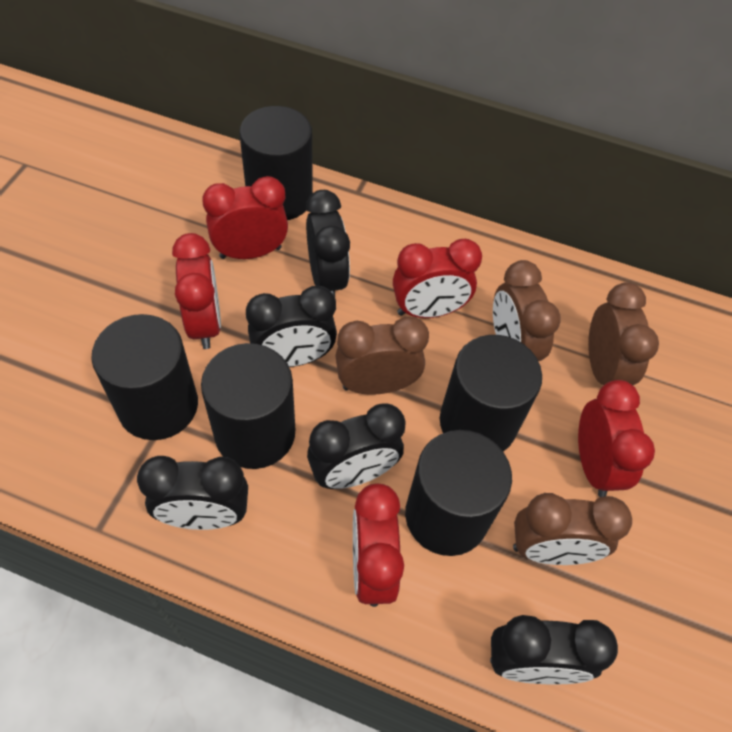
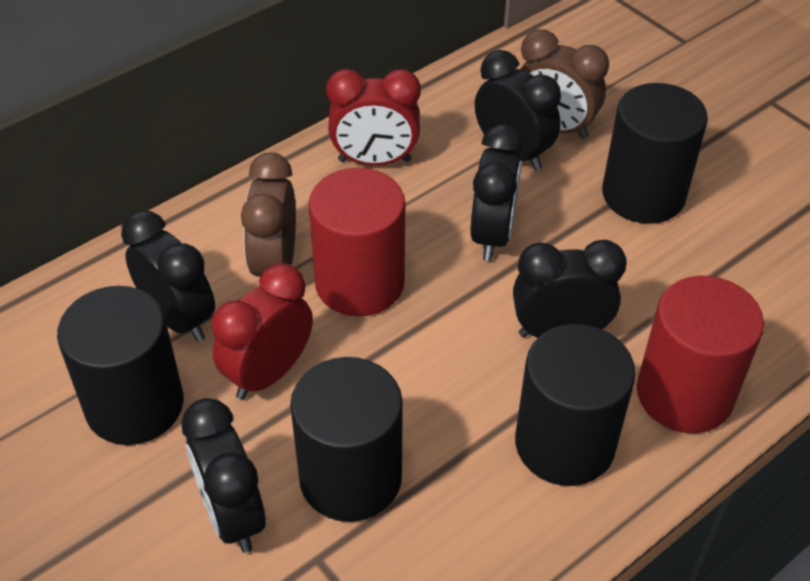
black cylinder: 5 -> 4
brown clock: 4 -> 2
red clock: 5 -> 2
red cylinder: 0 -> 2

